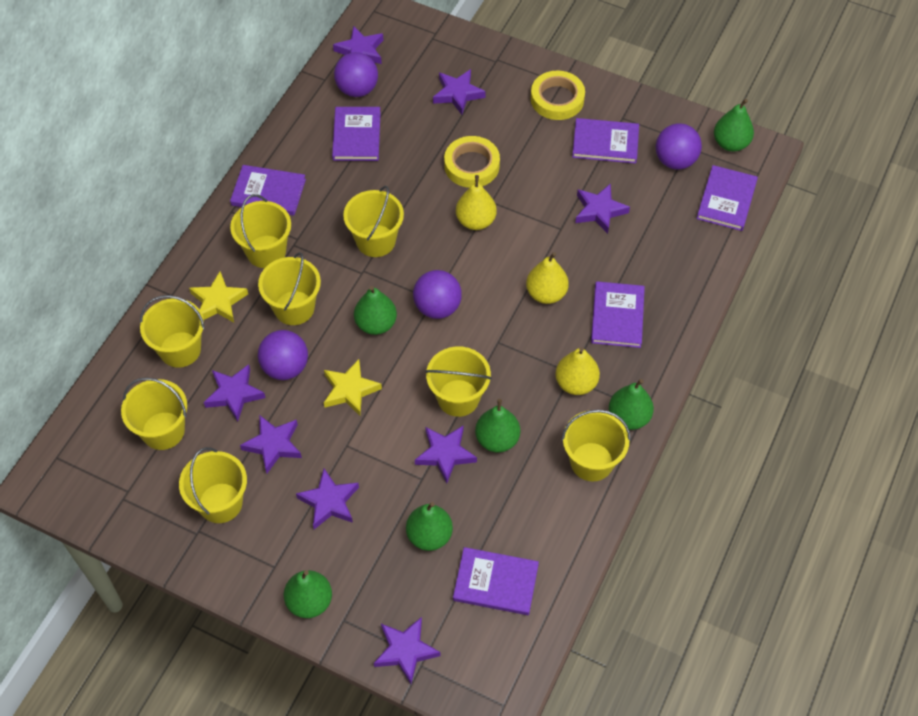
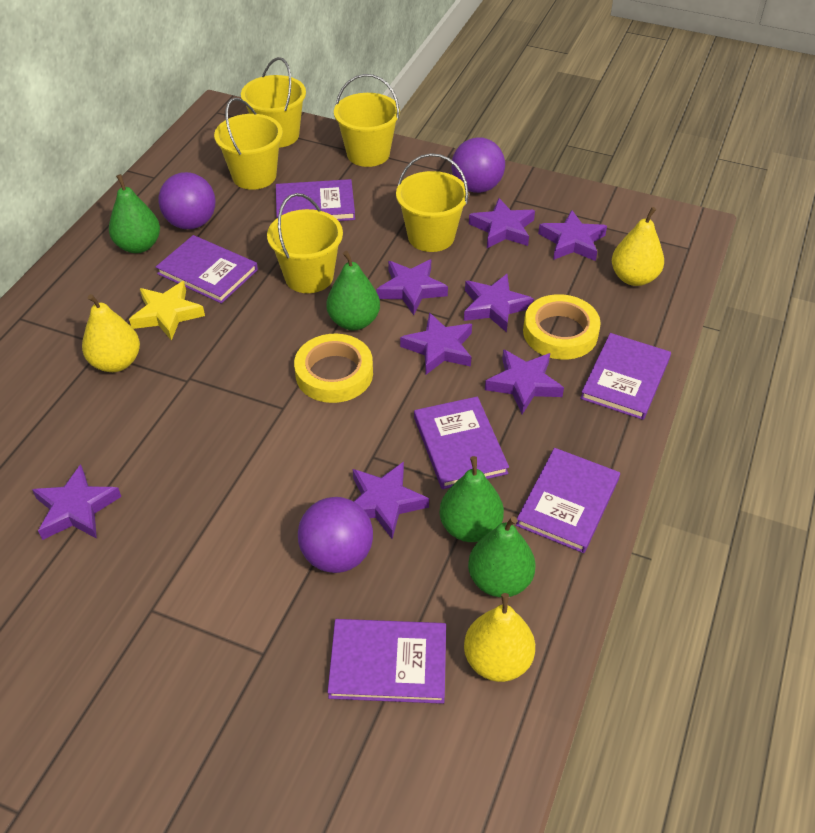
green pear: 6 -> 4
purple ball: 4 -> 3
yellow bucket: 8 -> 5
yellow star: 2 -> 1

